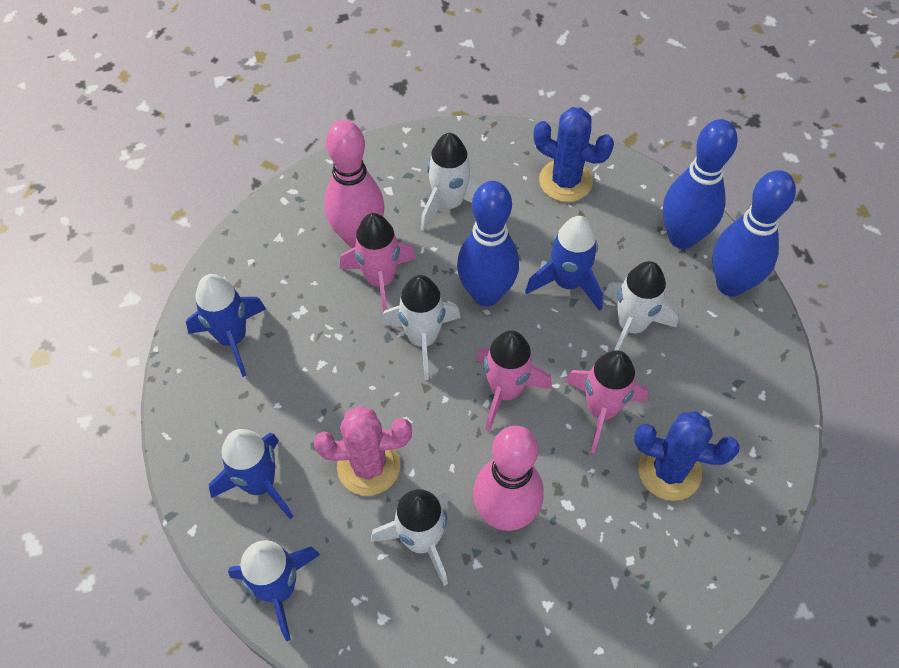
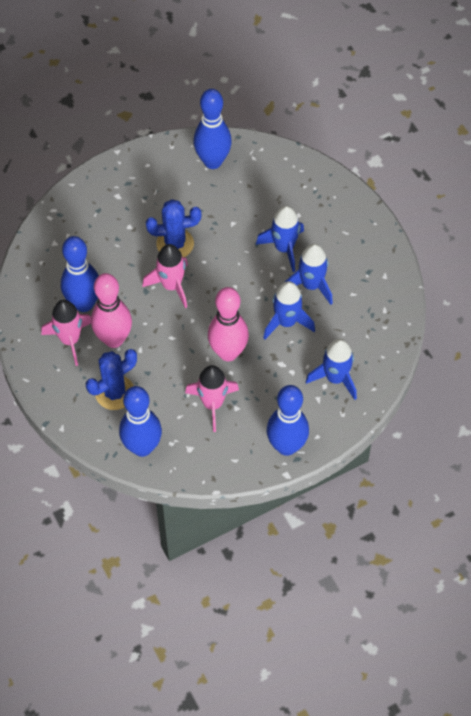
blue bowling pin: 3 -> 4
pink cactus: 1 -> 0
white rocket: 4 -> 0

